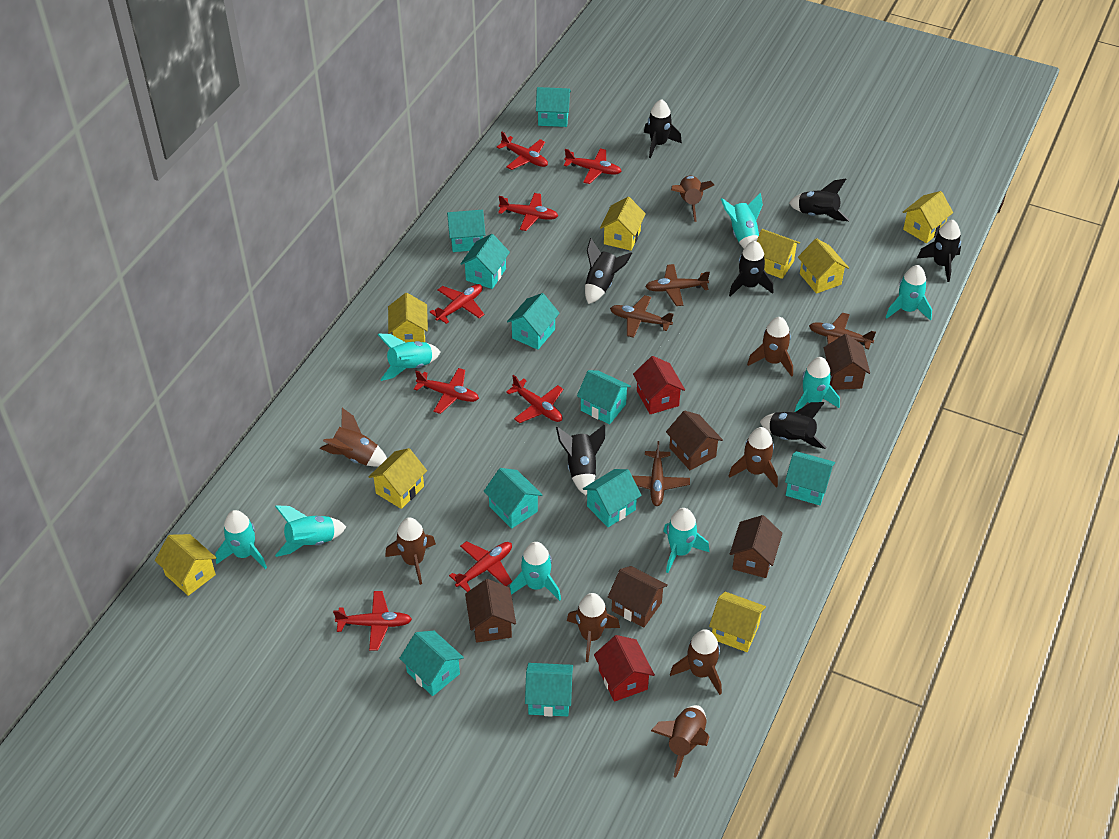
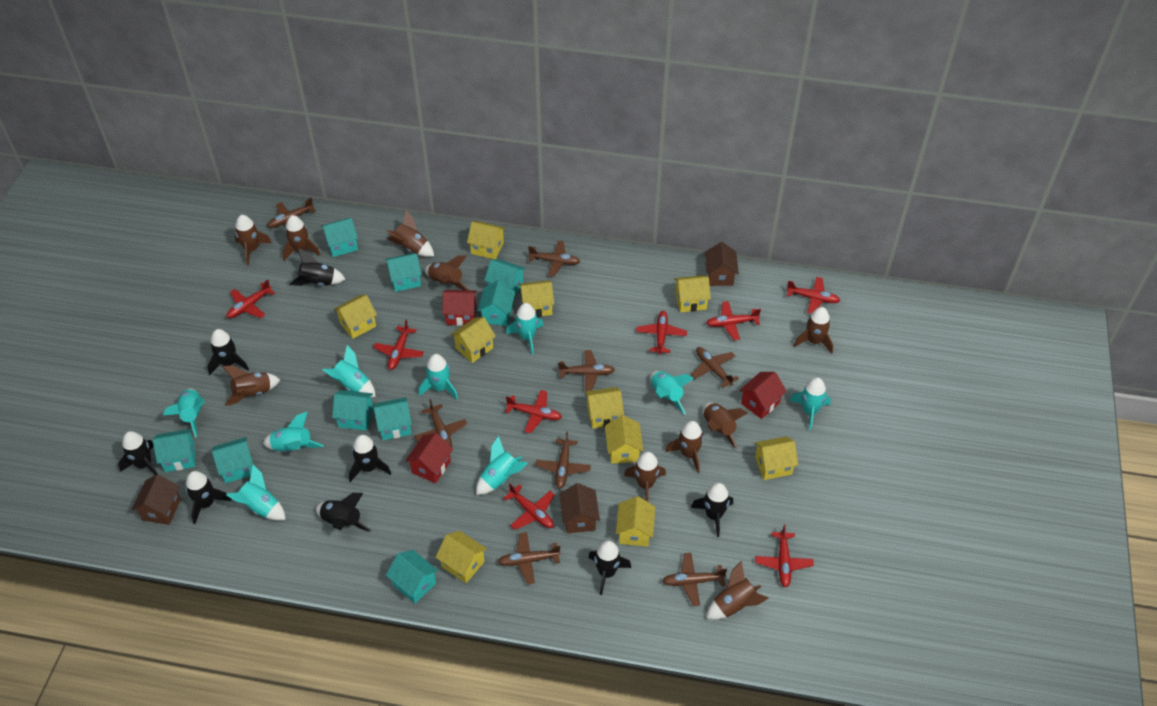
black rocket: 7 -> 8
brown house: 5 -> 3
brown plane: 4 -> 8
brown rocket: 8 -> 10
red house: 2 -> 3
turquoise house: 10 -> 9
turquoise rocket: 8 -> 9
yellow house: 8 -> 10

